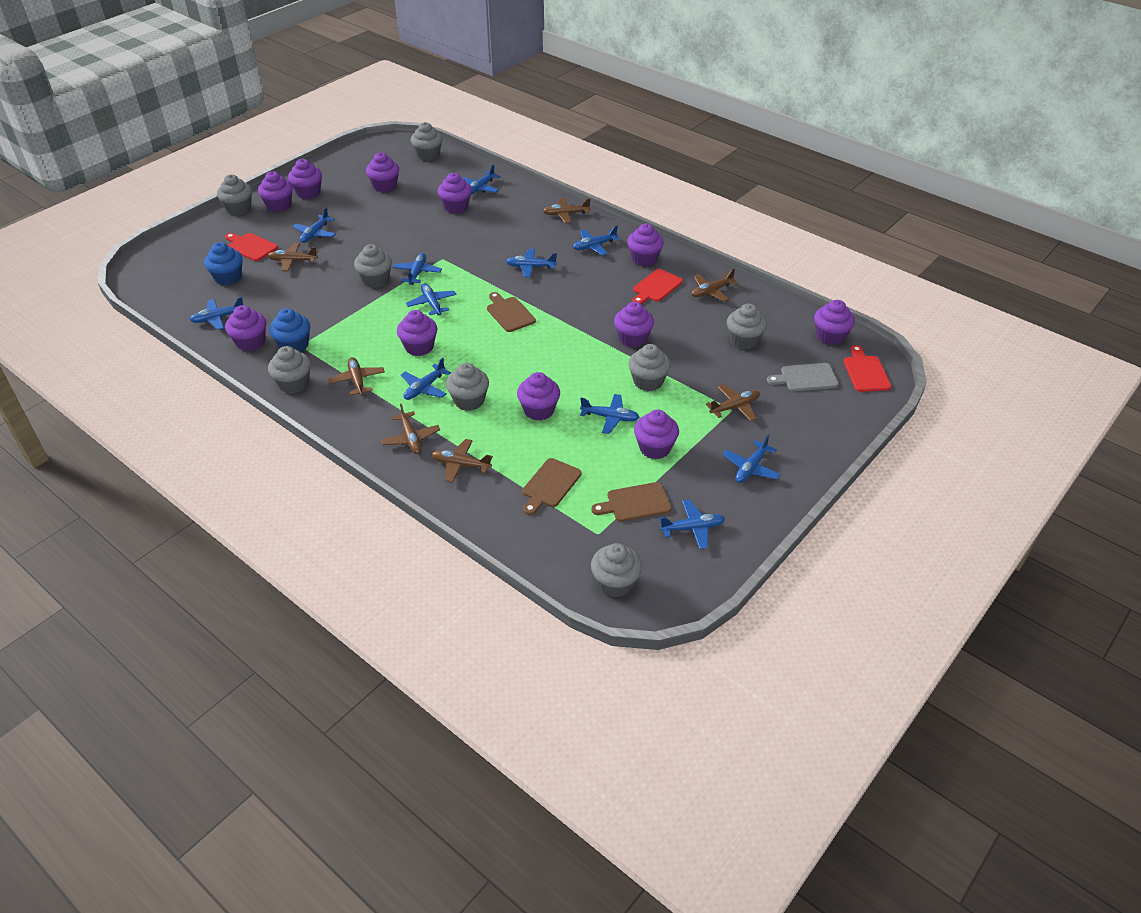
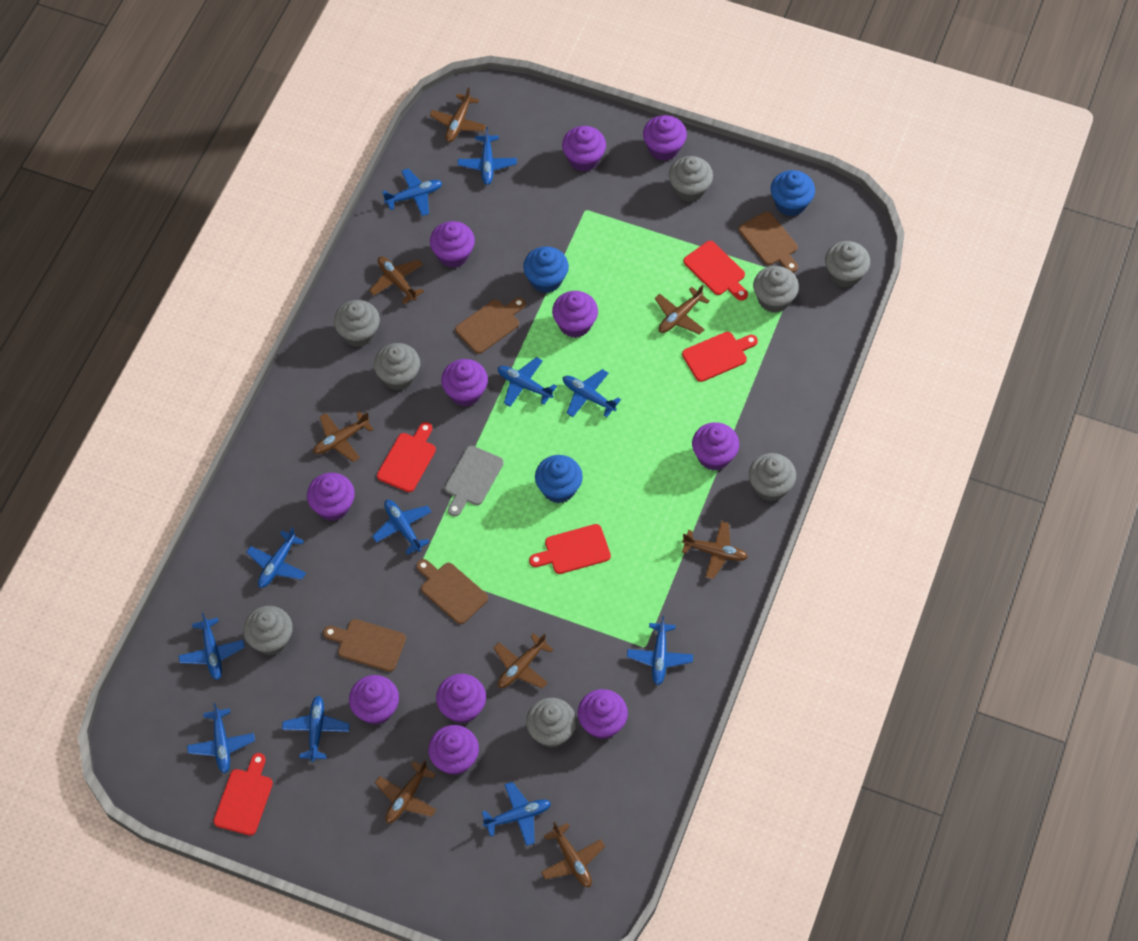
blue cupcake: 2 -> 3
brown cutting board: 3 -> 4
brown plane: 7 -> 8
red cutting board: 3 -> 5

